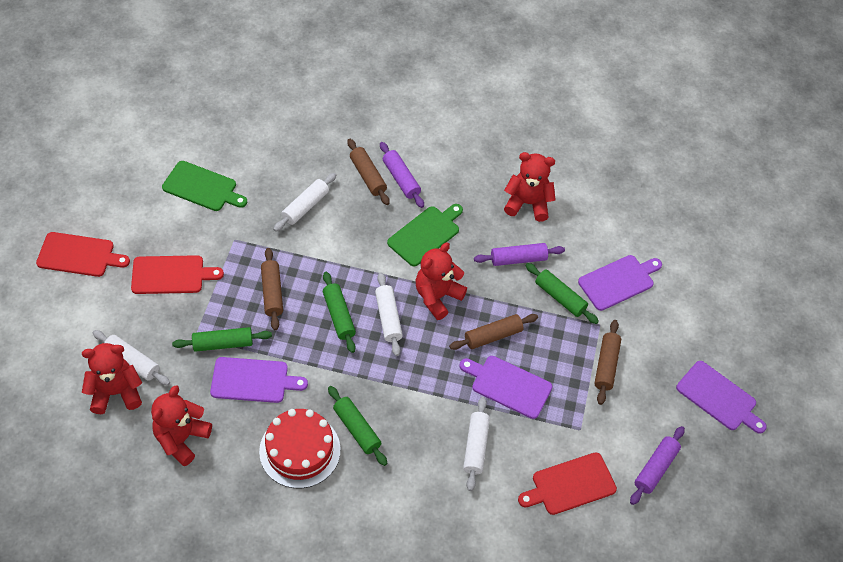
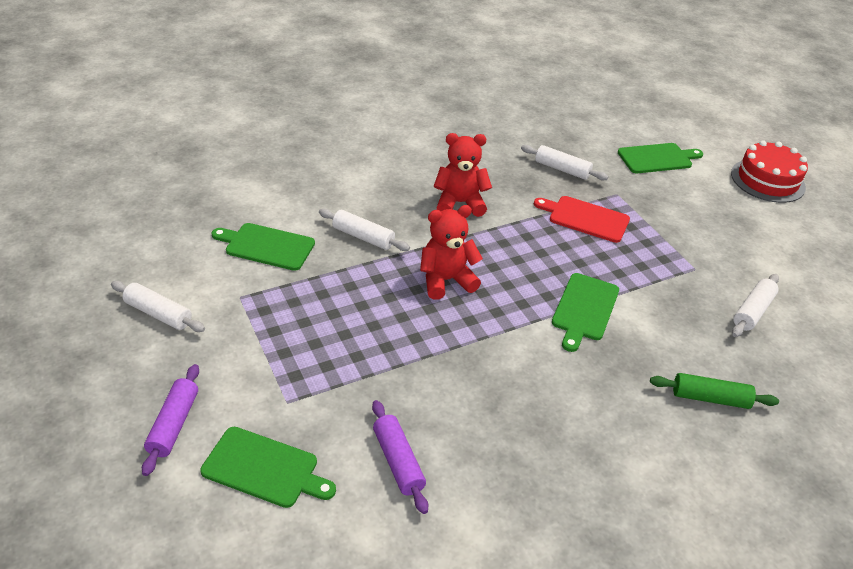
brown rolling pin: 4 -> 0
green cutting board: 2 -> 4
green rolling pin: 4 -> 1
purple cutting board: 4 -> 0
purple rolling pin: 3 -> 2
red cutting board: 3 -> 1
red teddy bear: 4 -> 2

